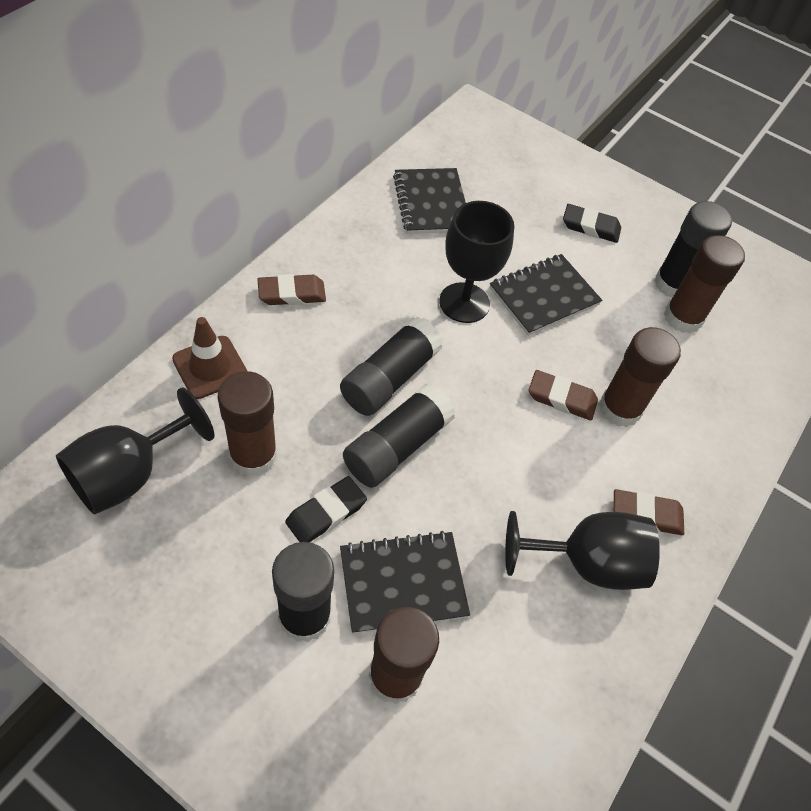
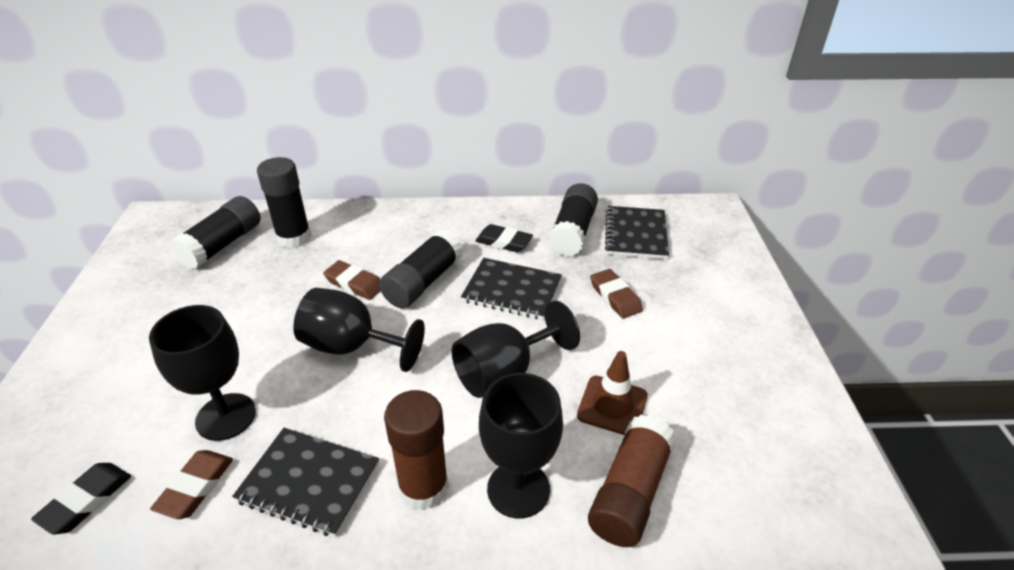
black goblet: 3 -> 4
brown glue stick: 4 -> 2

